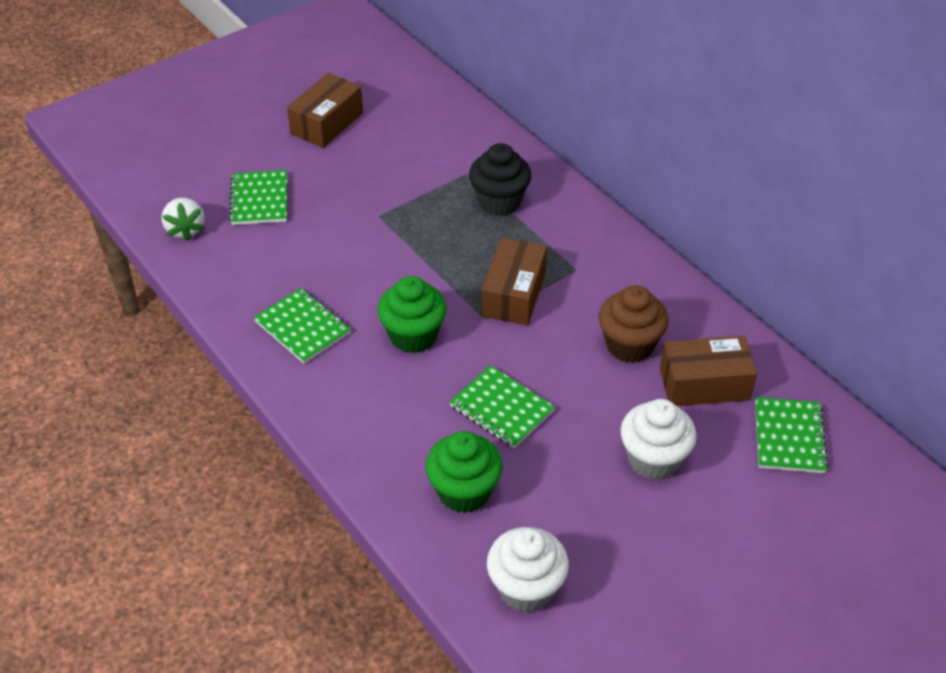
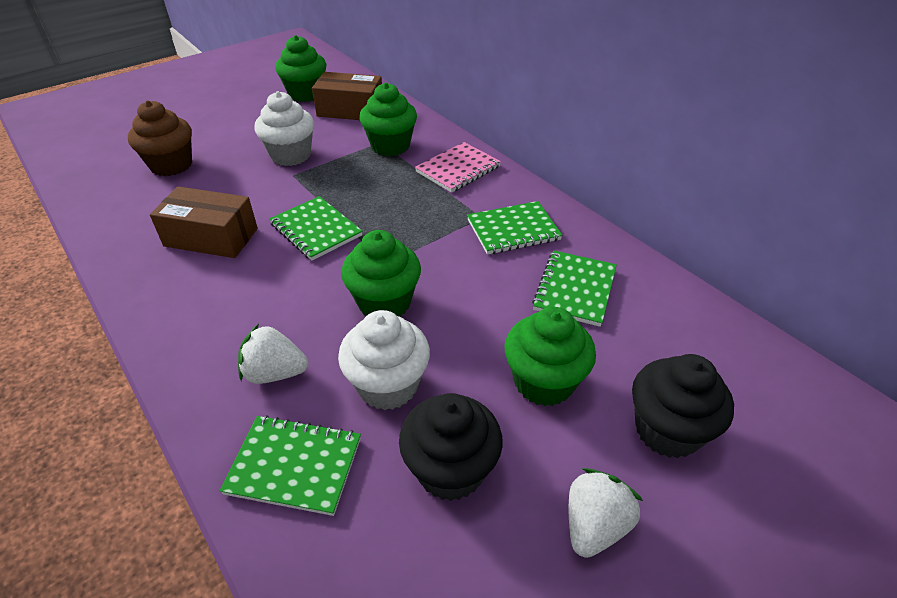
black cupcake: 1 -> 2
brown box: 3 -> 2
green cupcake: 2 -> 4
pink notebook: 0 -> 1
white strawberry: 1 -> 2

